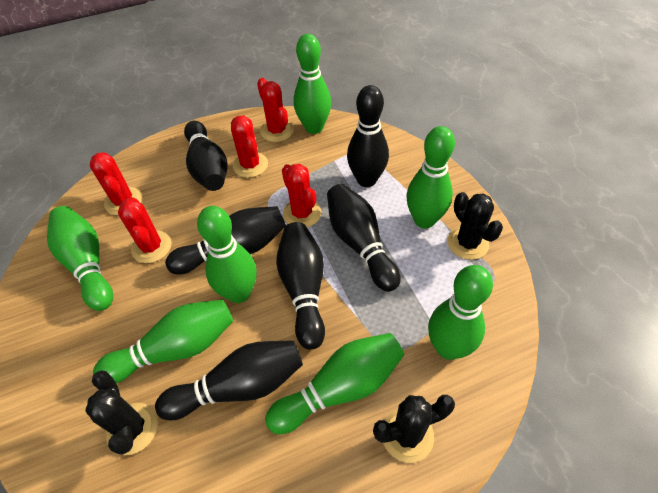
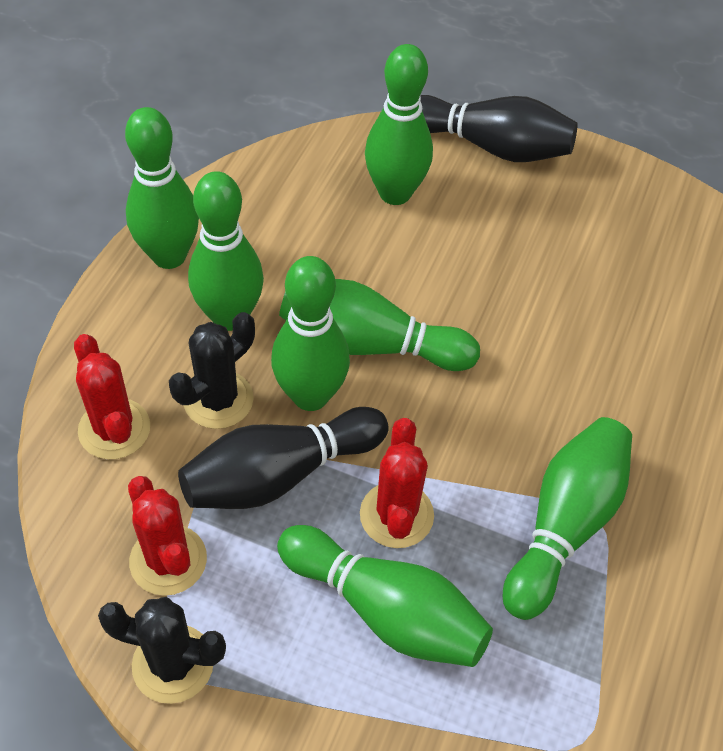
black bowling pin: 6 -> 2
black cactus: 3 -> 2
red cactus: 5 -> 3

